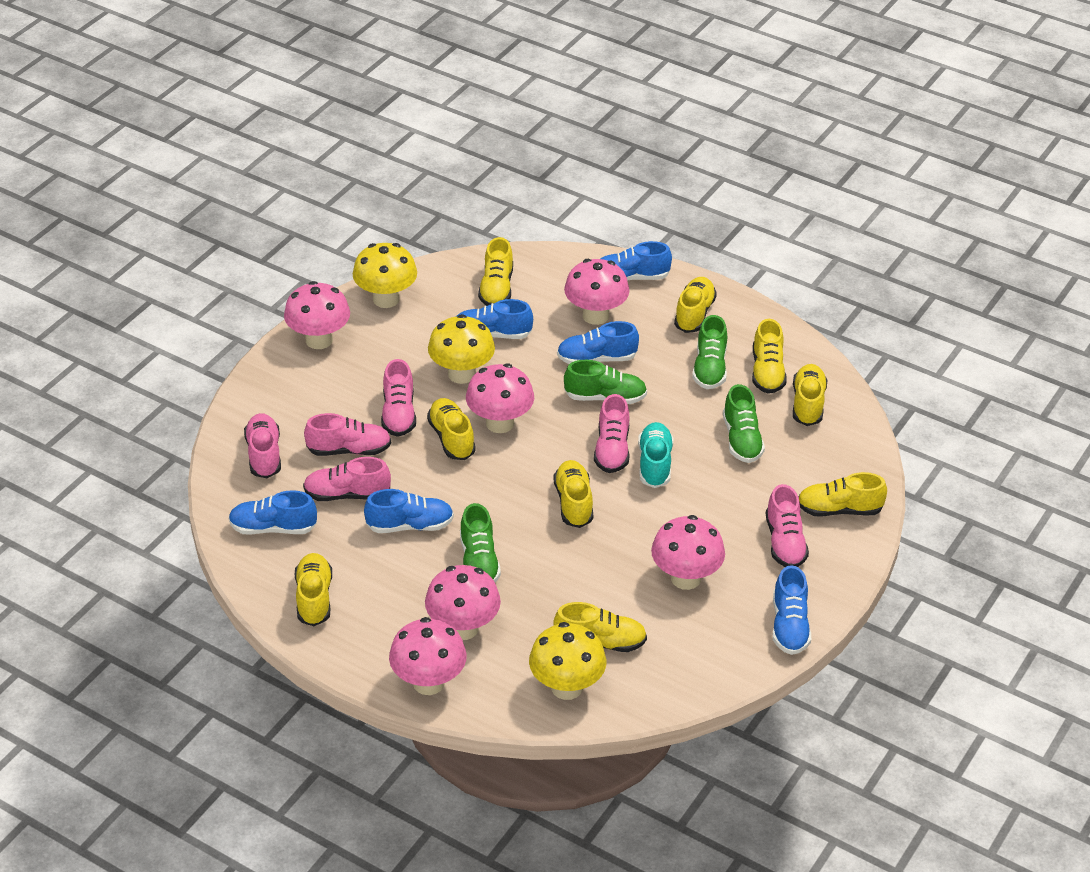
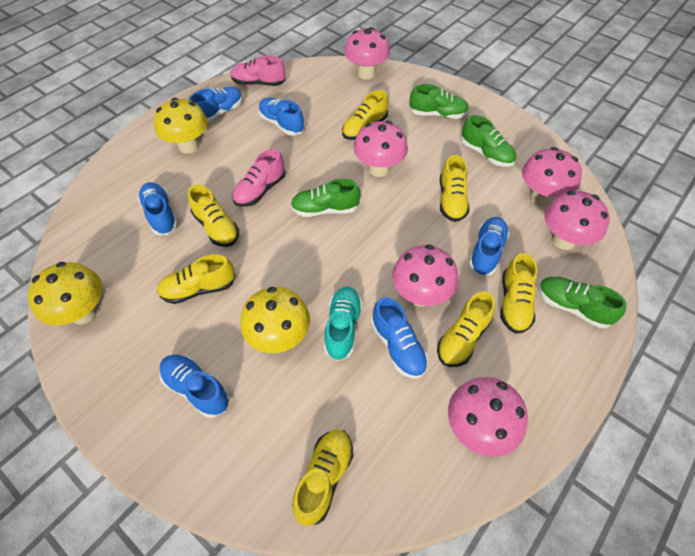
pink shoe: 6 -> 2
yellow shoe: 9 -> 7

